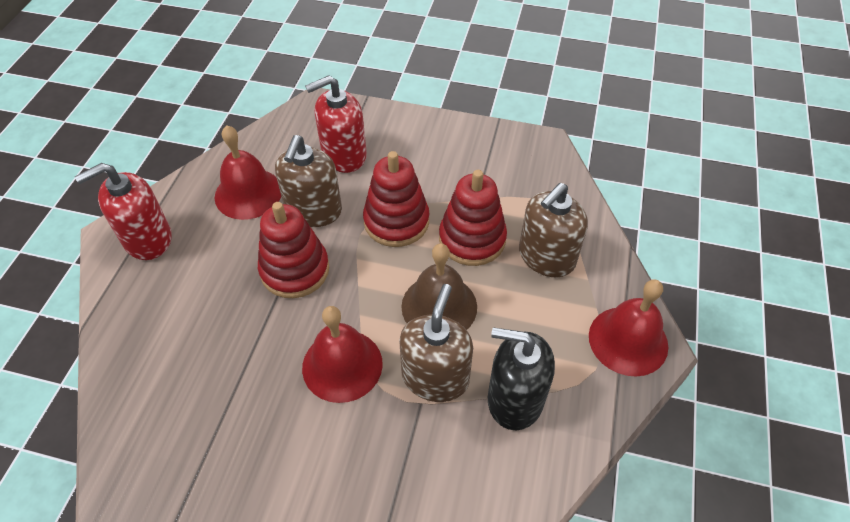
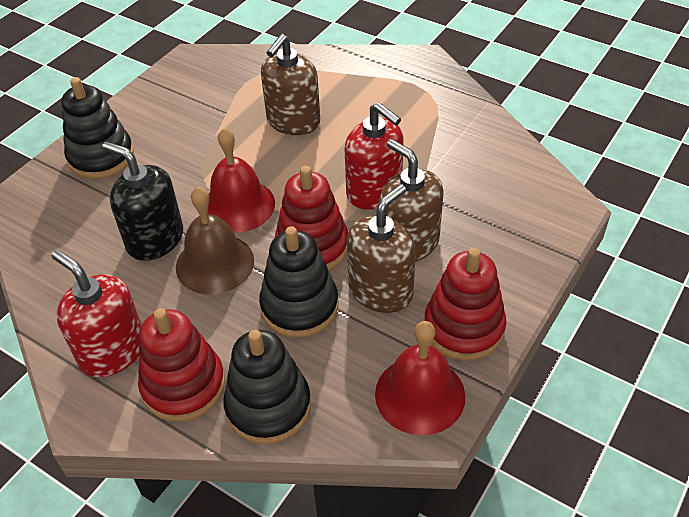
black stacking toy: 0 -> 3
red bell: 3 -> 2

